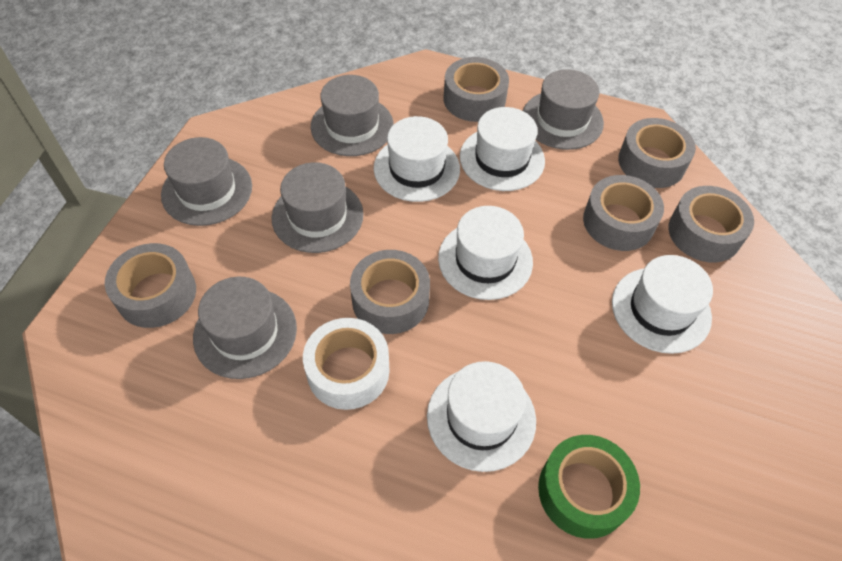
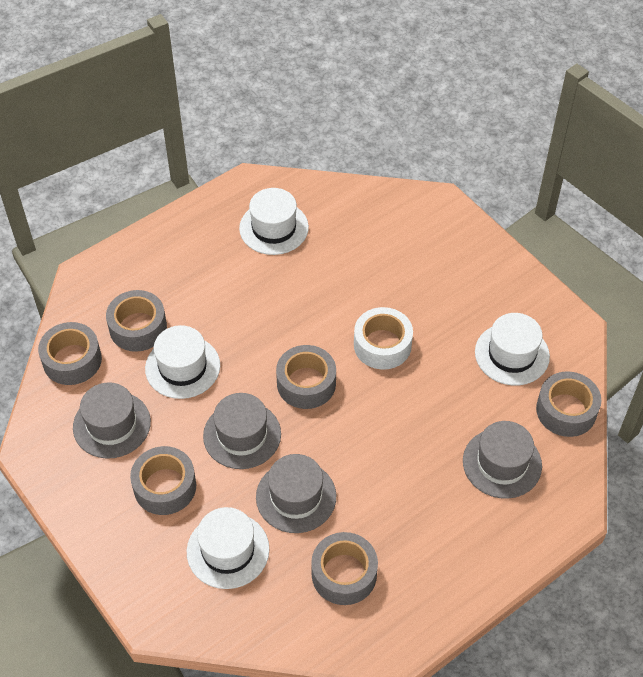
green tape: 1 -> 0
grey hat: 5 -> 4
white hat: 5 -> 4

